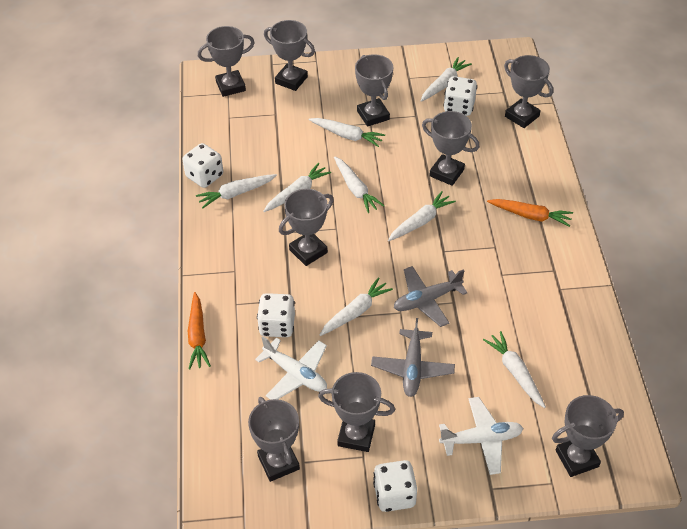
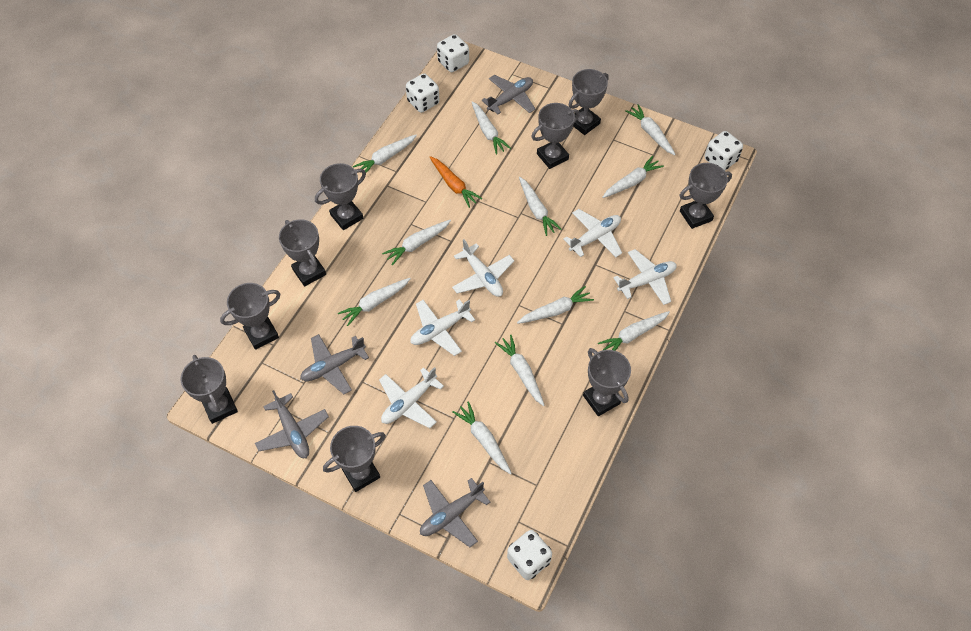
grey plane: 2 -> 4
orange carrot: 2 -> 1
white carrot: 8 -> 11
white plane: 2 -> 5

